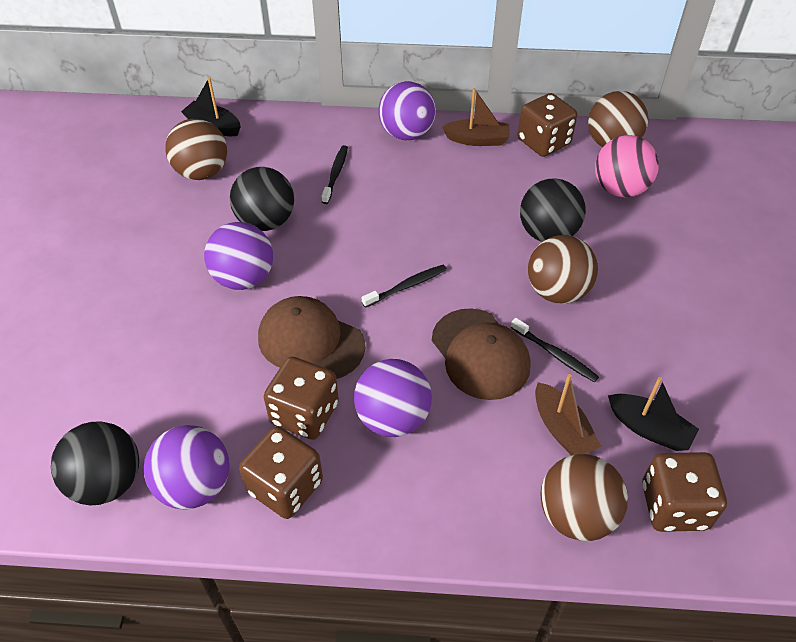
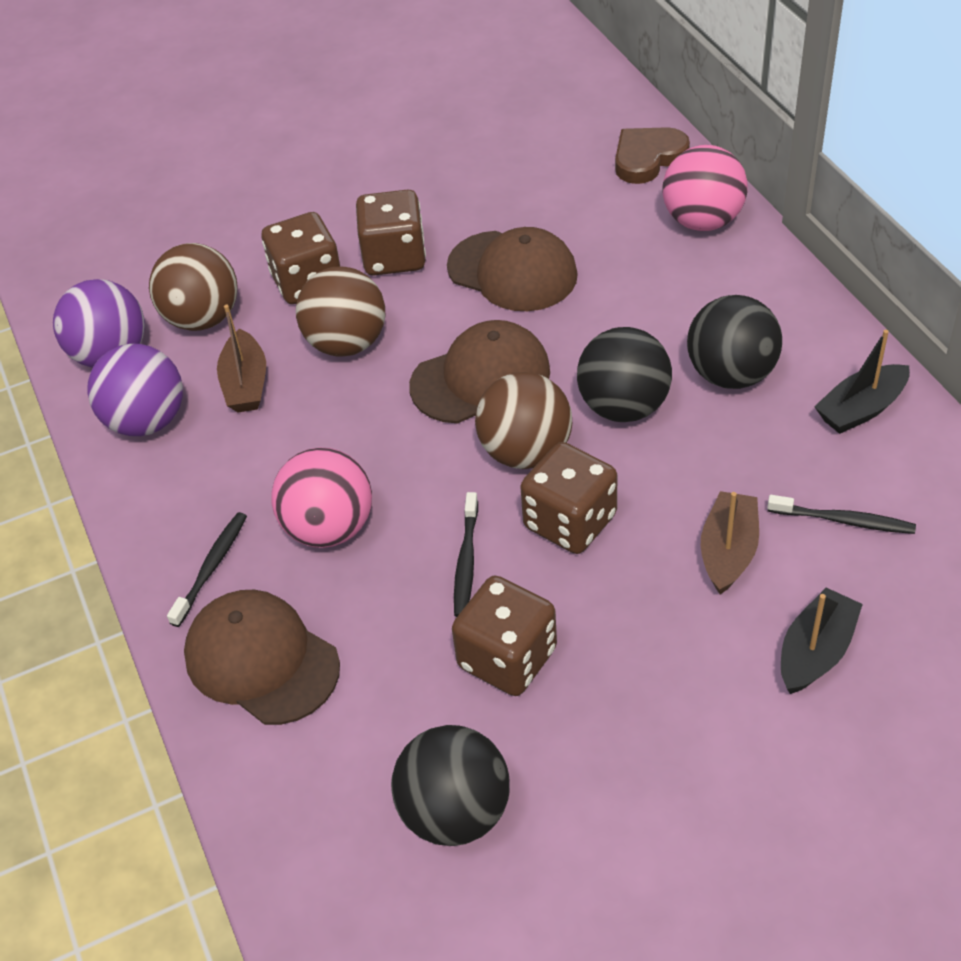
brown ball: 4 -> 3
brown cap: 2 -> 3
brown heart: 0 -> 1
pink ball: 1 -> 2
purple ball: 4 -> 2

